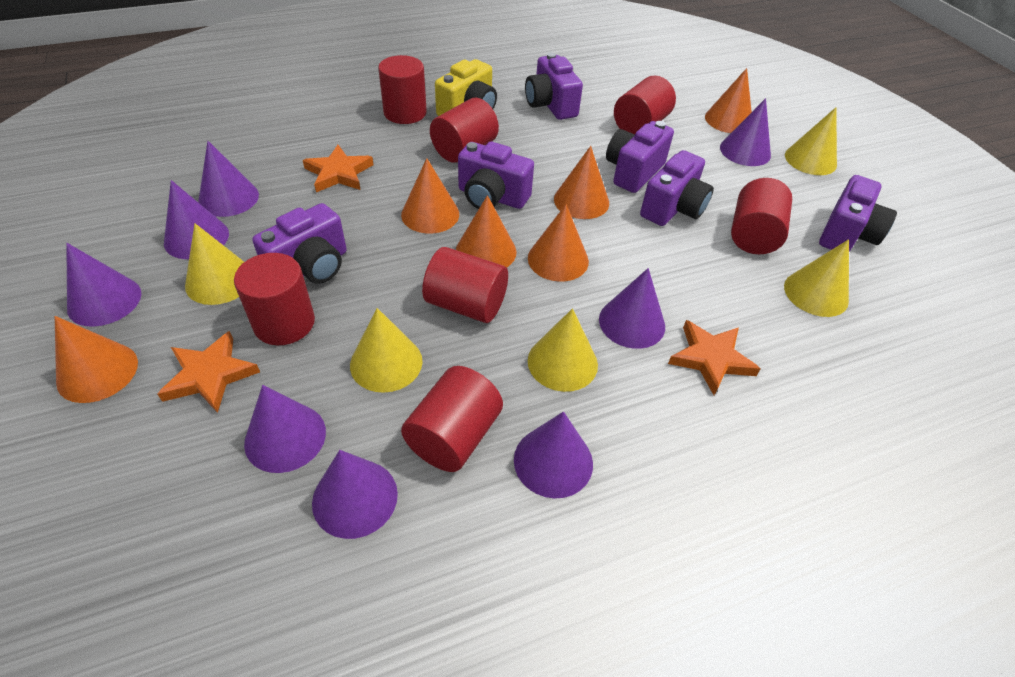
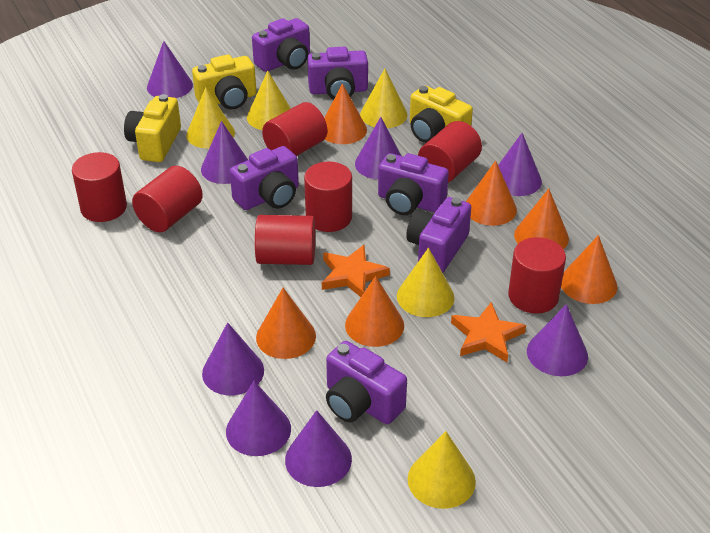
orange star: 3 -> 2
yellow camera: 1 -> 3

